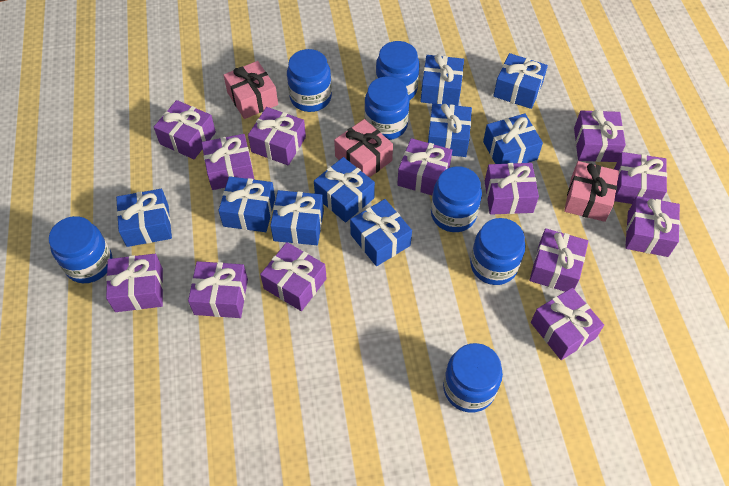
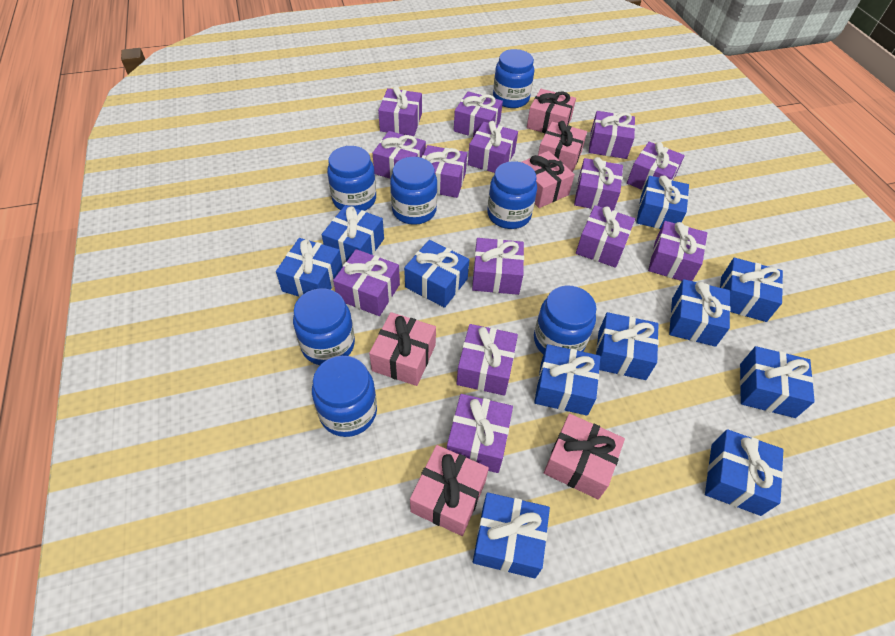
blue gift: 9 -> 11
pink gift: 3 -> 6
purple gift: 13 -> 14

